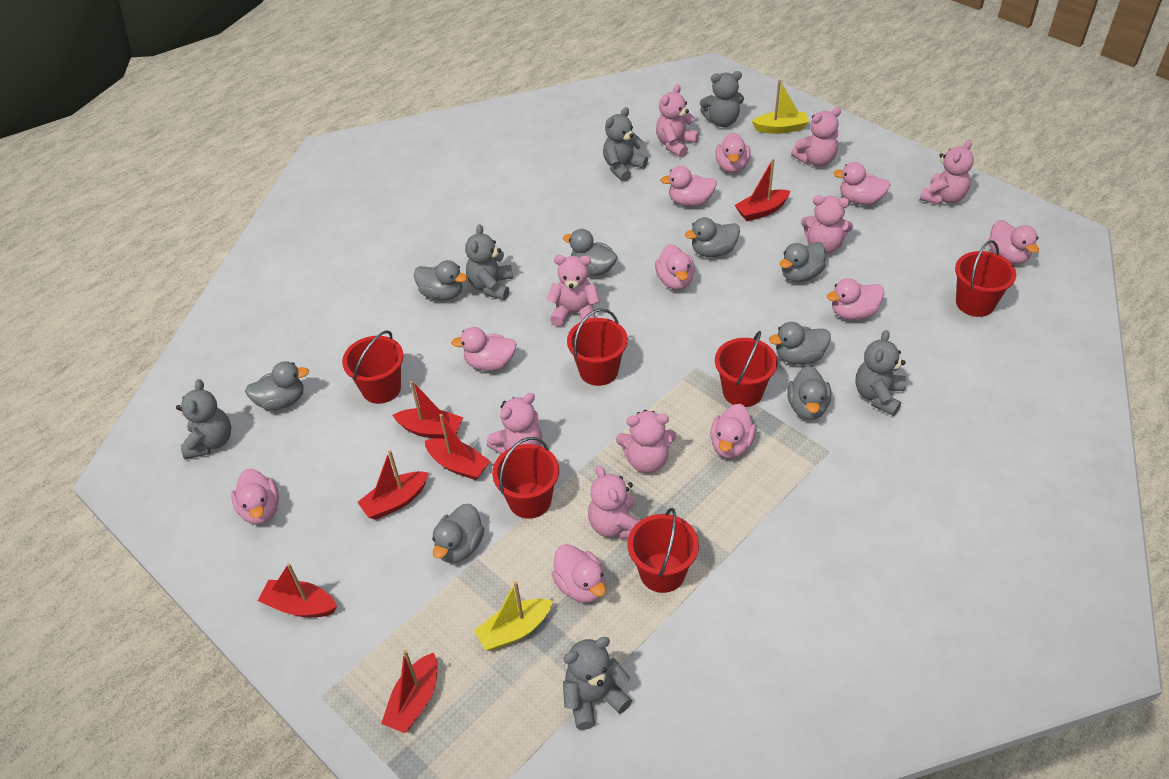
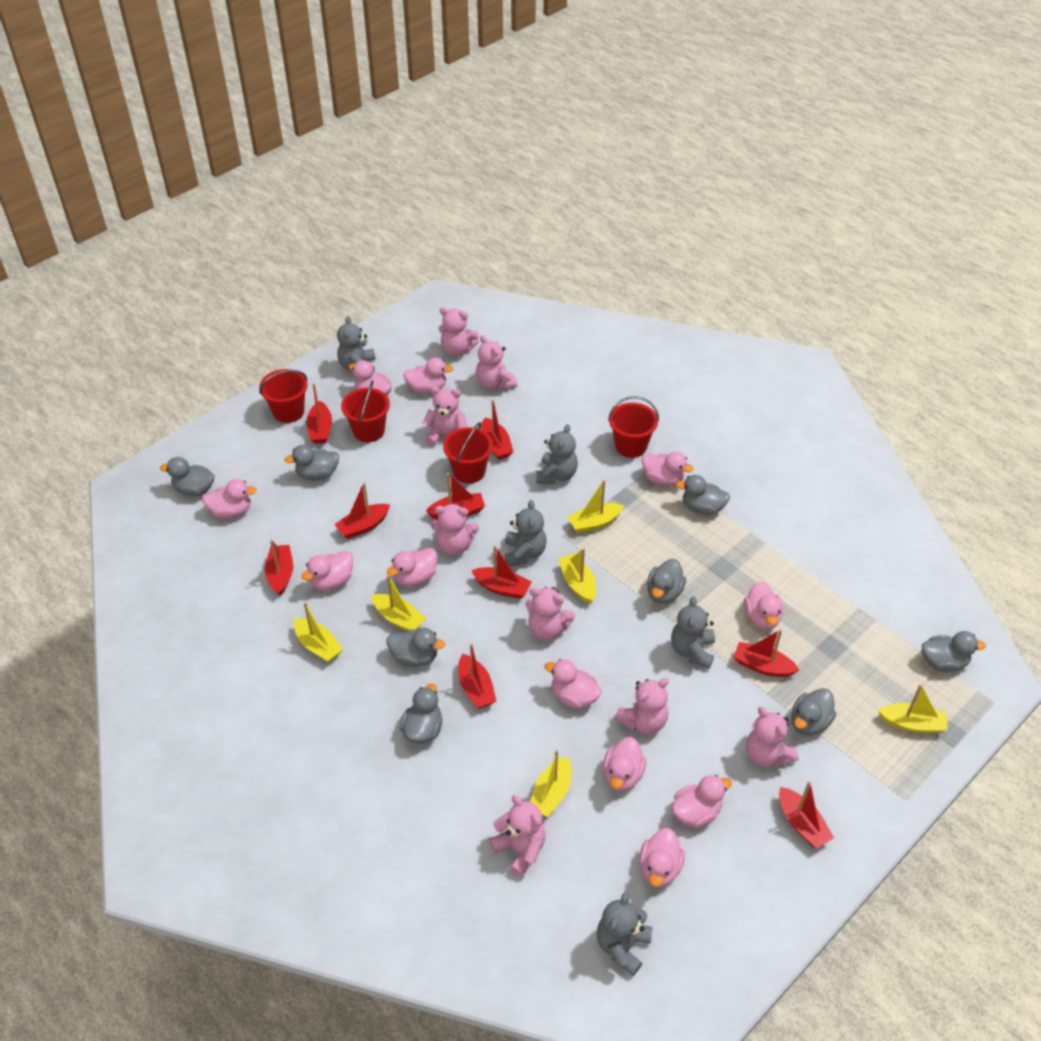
grey teddy bear: 6 -> 5
pink duck: 10 -> 11
red boat: 6 -> 9
red bucket: 6 -> 4
yellow boat: 2 -> 6

